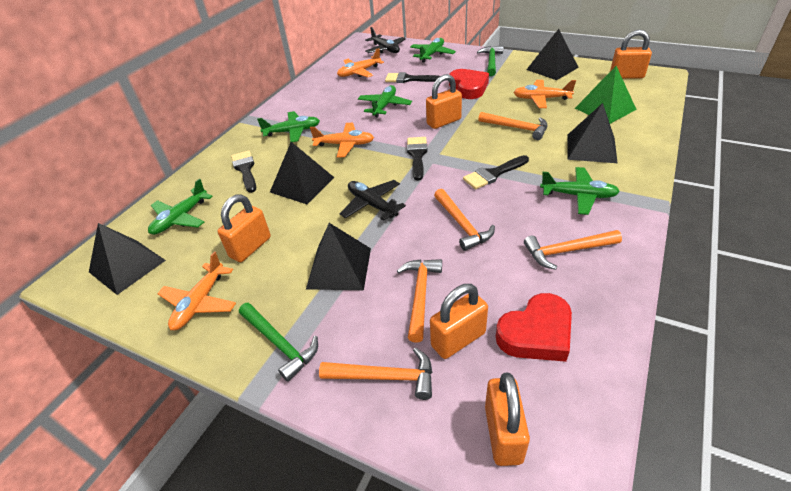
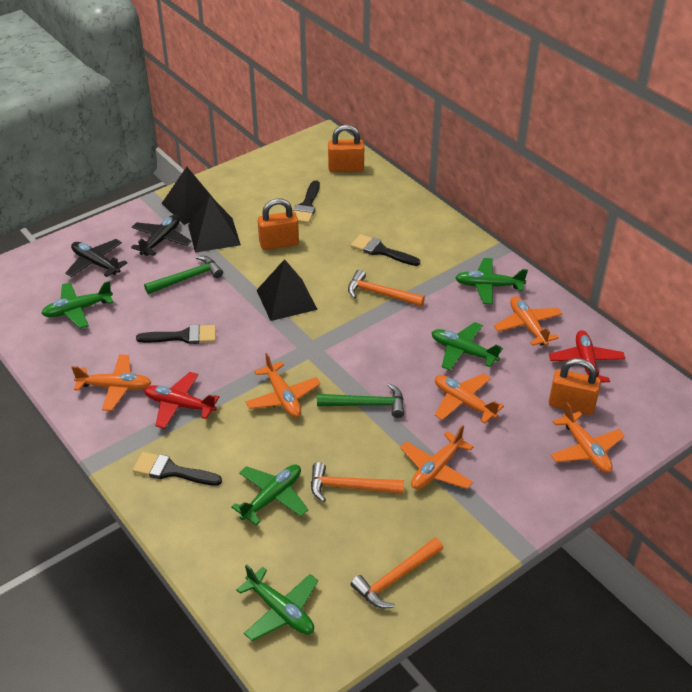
black pyramid: 5 -> 3
green pyramid: 1 -> 0
orange hammer: 5 -> 3
orange padlock: 5 -> 3
orange plane: 4 -> 6
red heart: 2 -> 0
red plane: 0 -> 2

